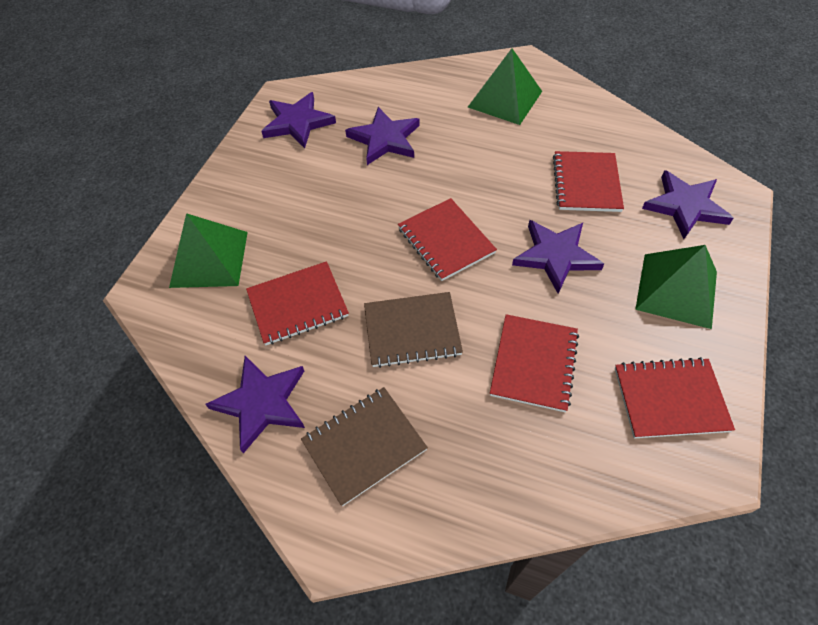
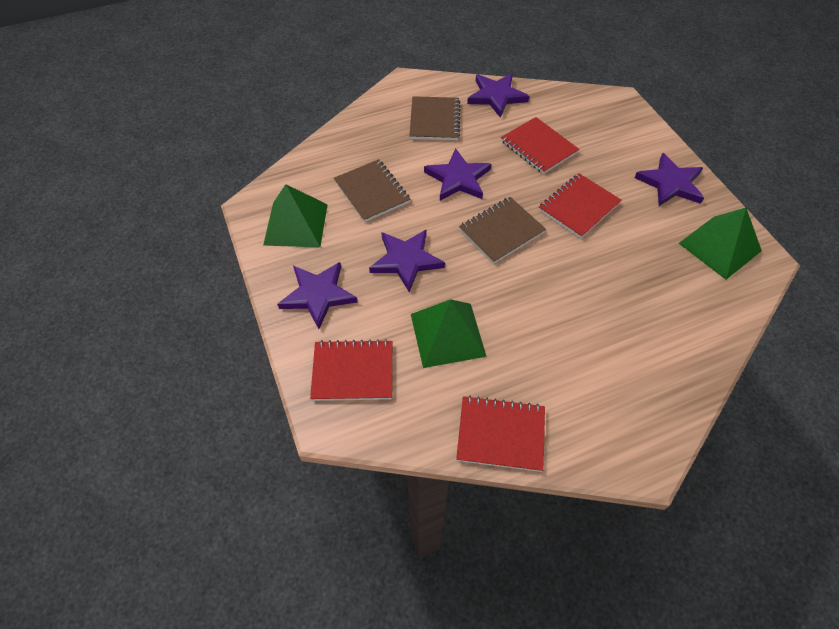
brown notebook: 2 -> 3
red notebook: 5 -> 4

